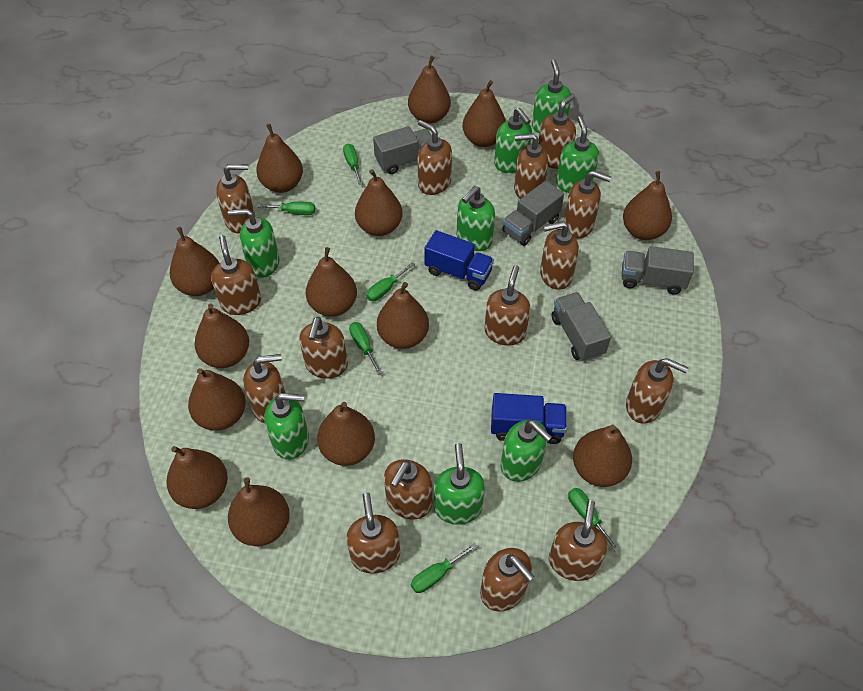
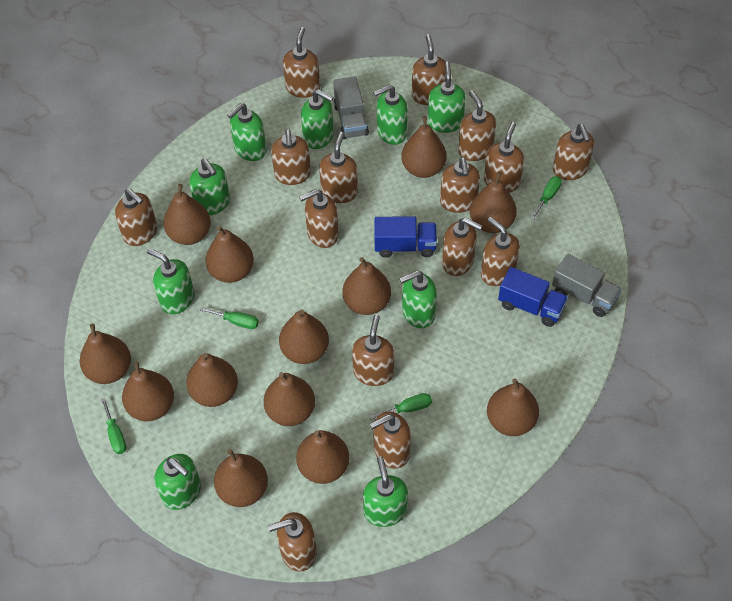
brown pear: 14 -> 13
green screwdriver: 6 -> 4
green soap dispenser: 8 -> 9
grey truck: 4 -> 2

